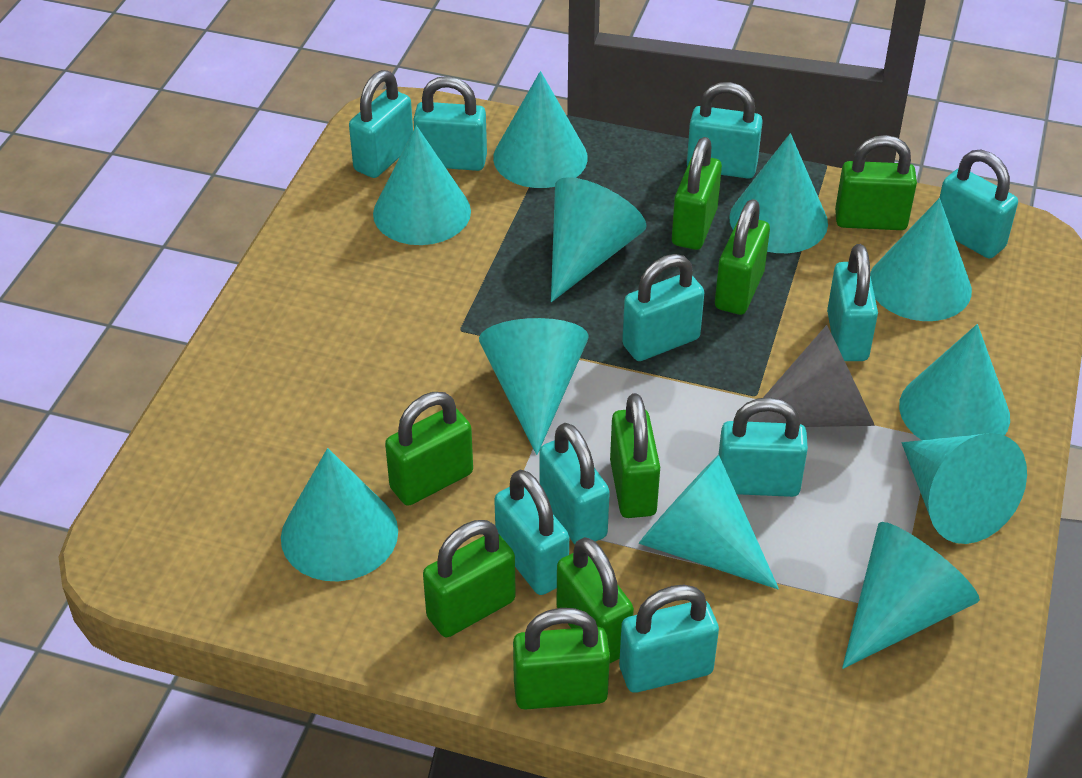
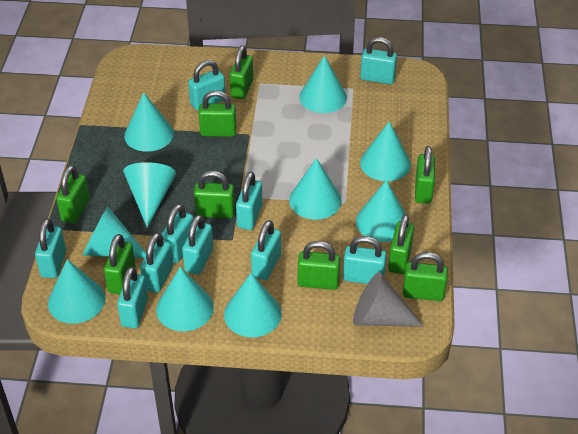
green padlock: 8 -> 9
turquoise cone: 11 -> 10

